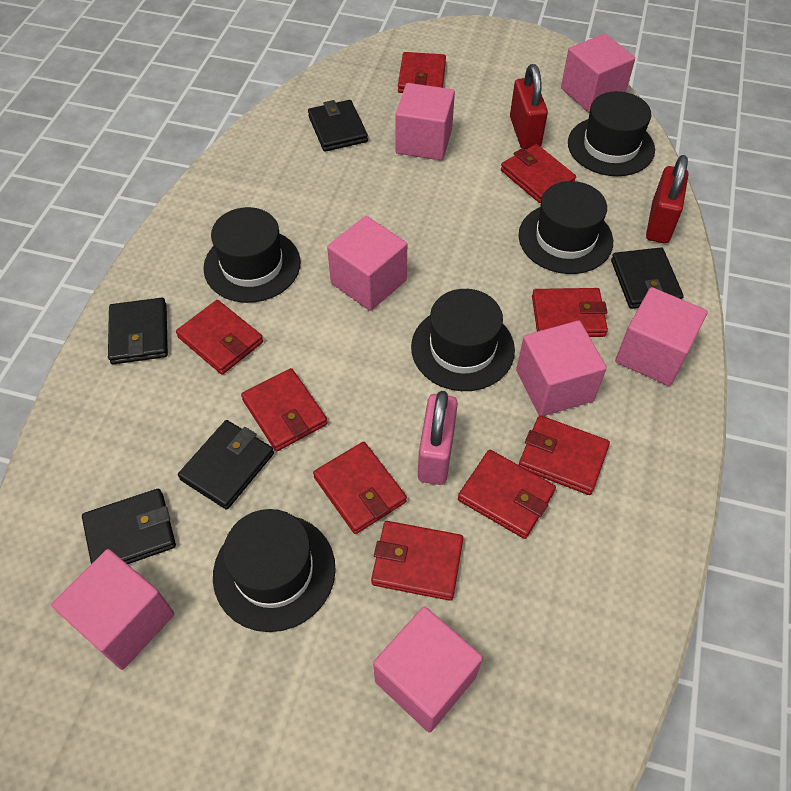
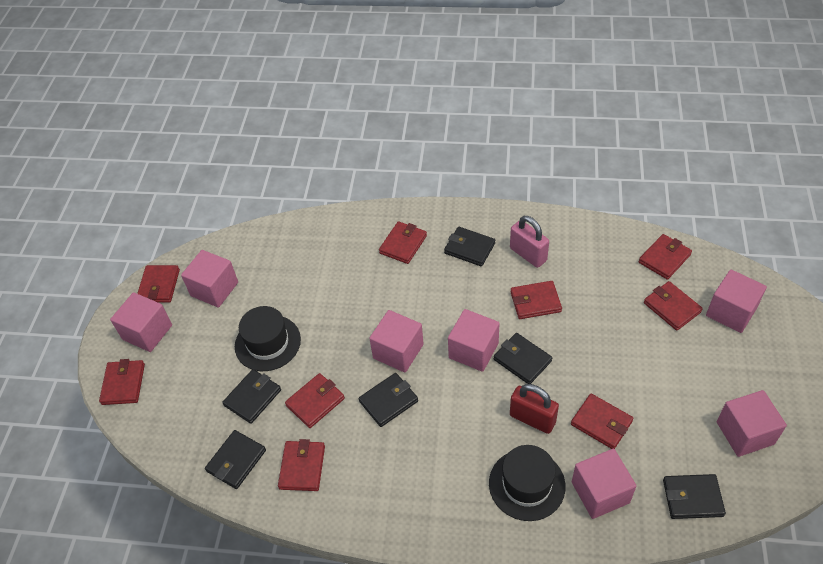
black hat: 5 -> 2
black wallet: 5 -> 6
red padlock: 2 -> 1

